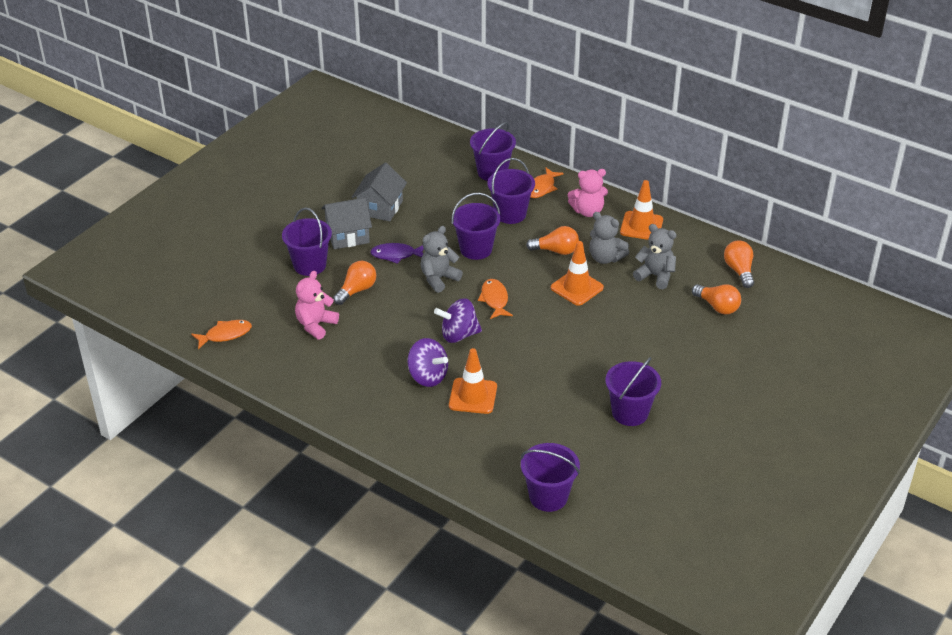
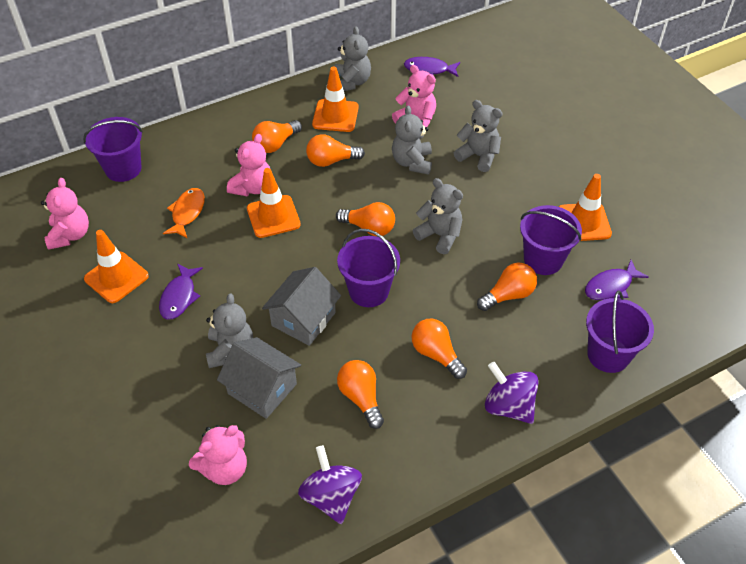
grey teddy bear: 3 -> 5
orange fish: 3 -> 1
orange light bulb: 4 -> 6
orange traffic cone: 3 -> 4
pink teddy bear: 2 -> 4
purple bucket: 6 -> 4
purple fish: 1 -> 3

